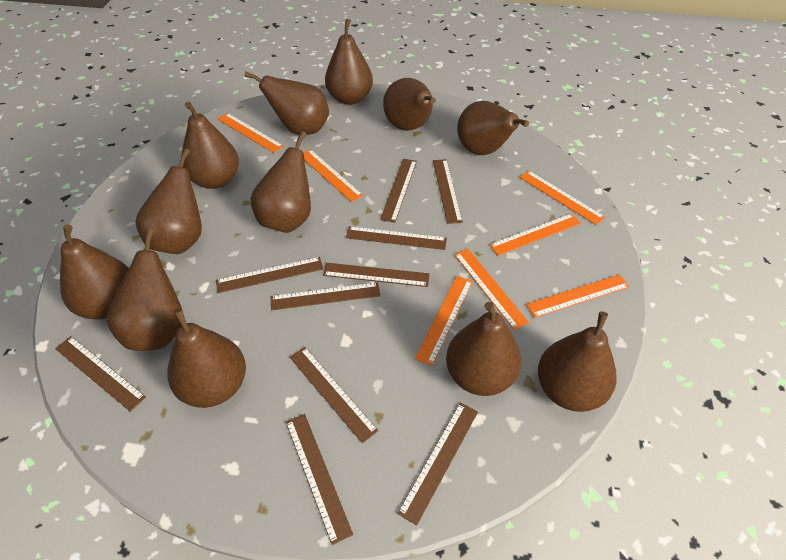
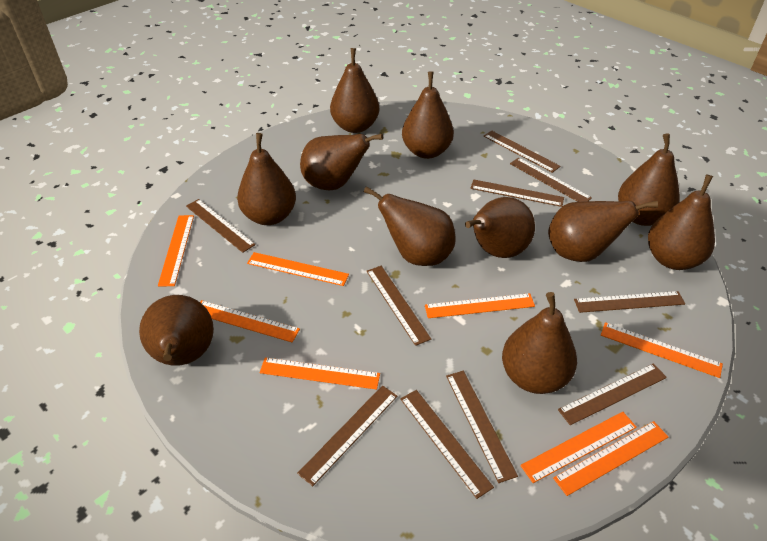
brown pear: 12 -> 11
orange ruler: 7 -> 8

